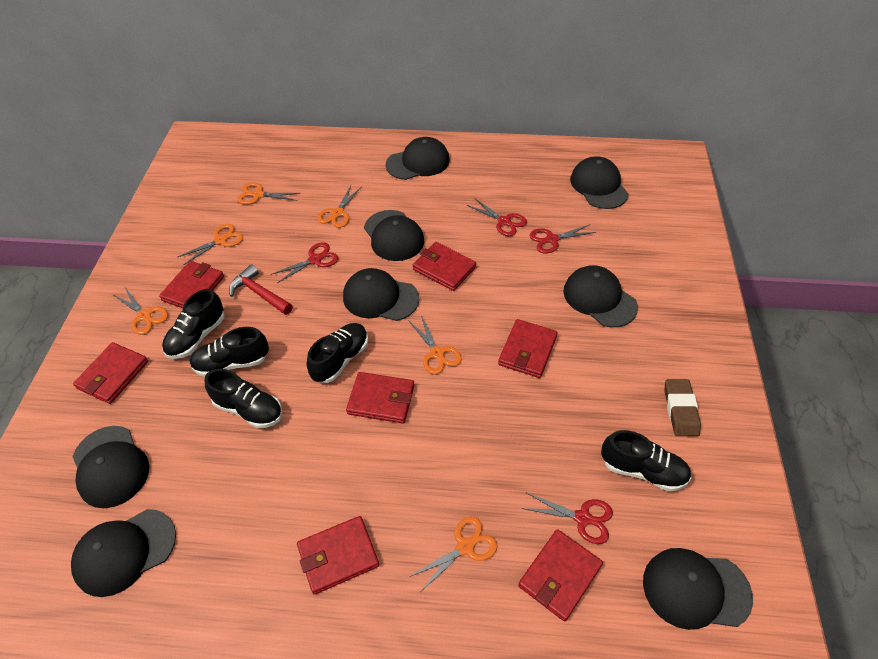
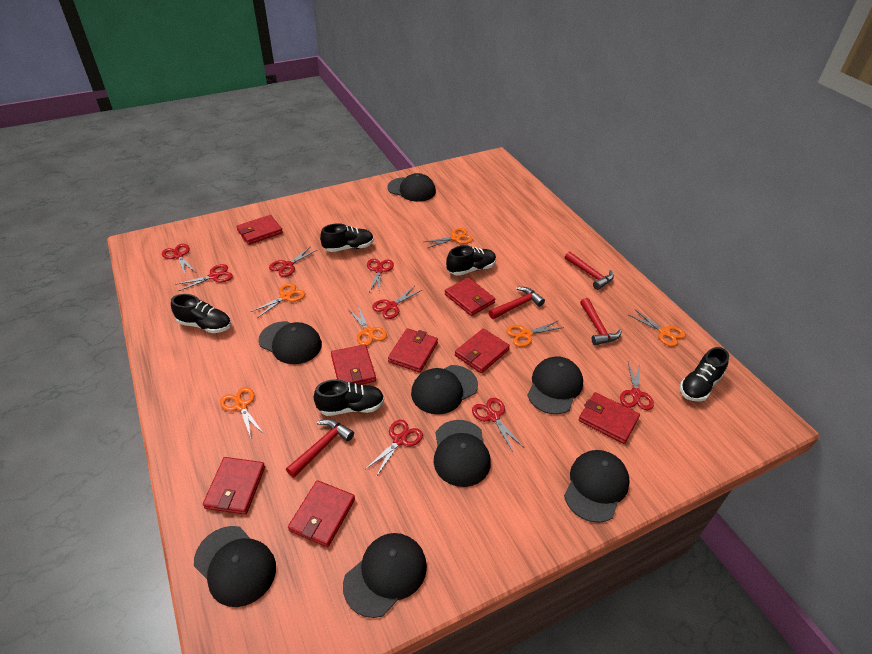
brown eraser: 1 -> 0
red hammer: 1 -> 4
red scissors: 4 -> 8
red wallet: 7 -> 8

